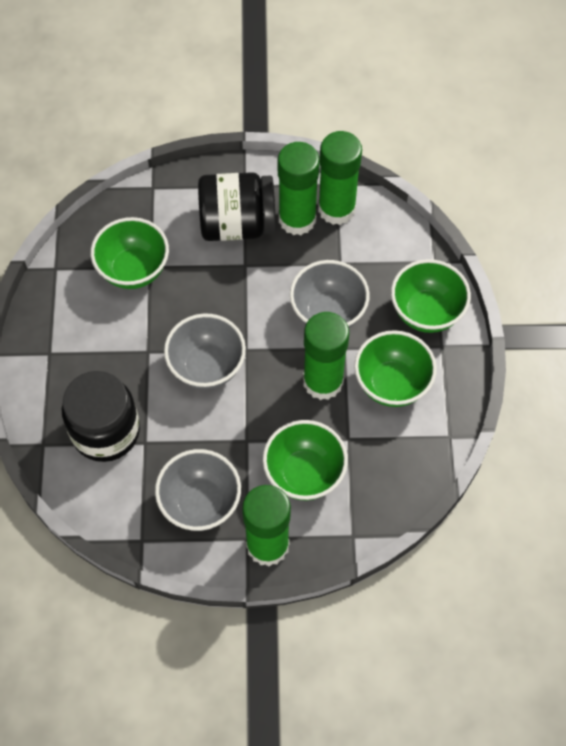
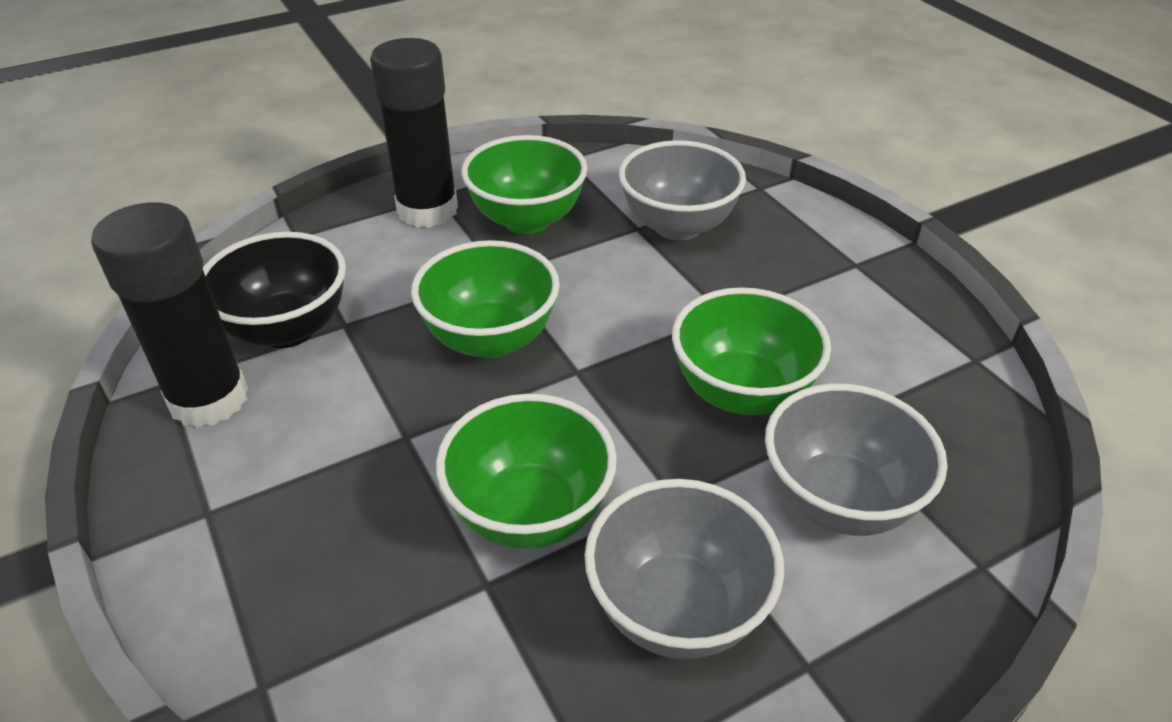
black bowl: 0 -> 1
black glue stick: 0 -> 2
black jar: 2 -> 0
green glue stick: 4 -> 0

